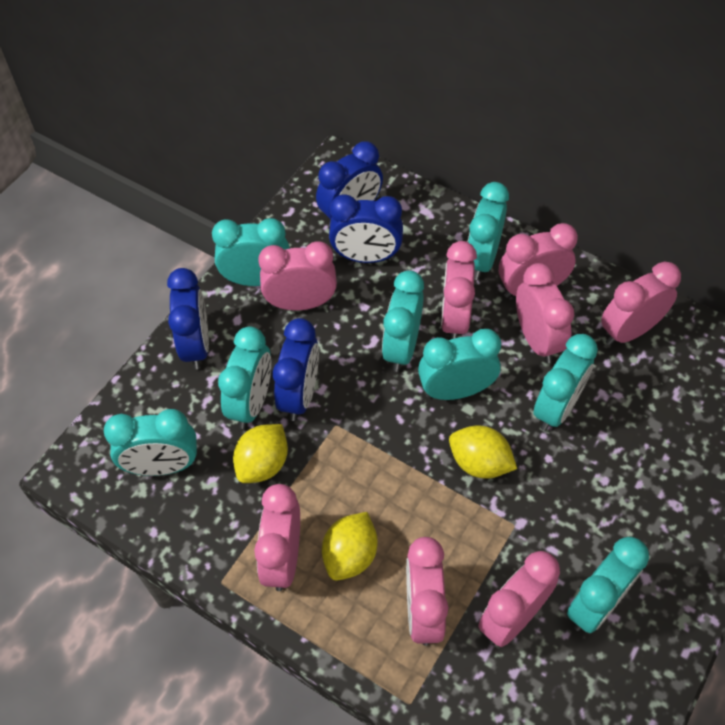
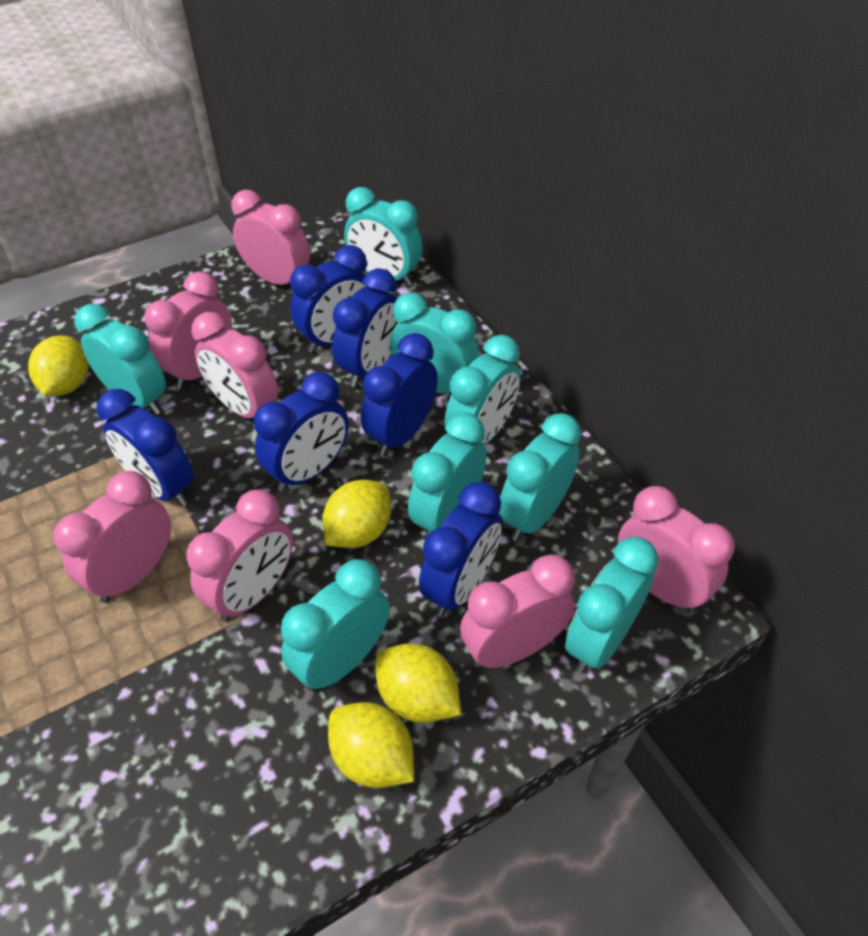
blue clock: 4 -> 6
pink clock: 8 -> 7
yellow lemon: 3 -> 4

